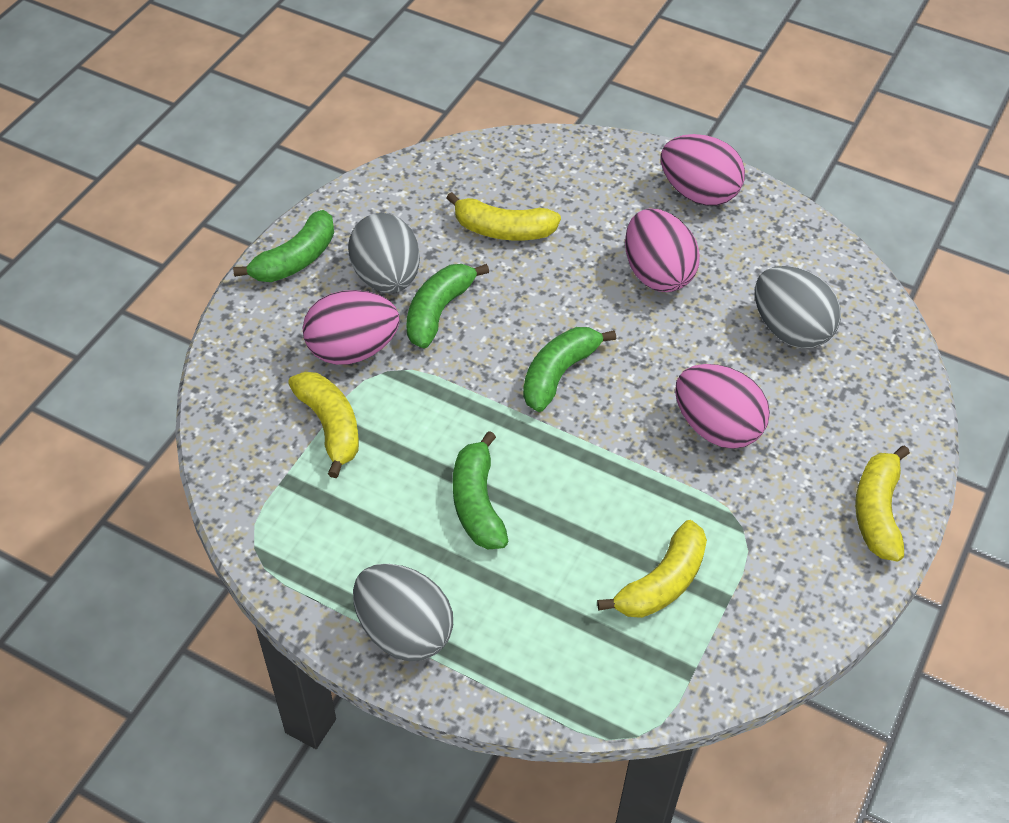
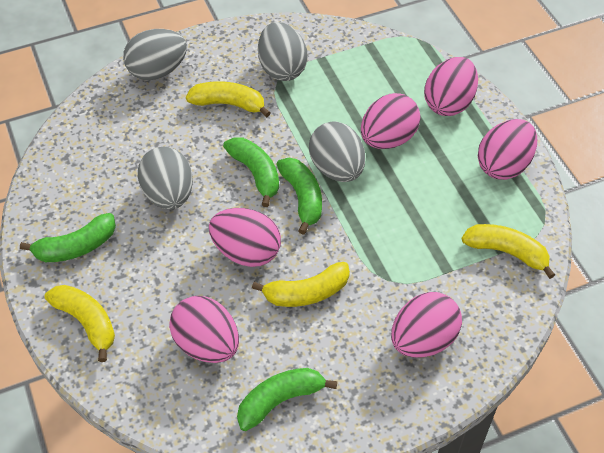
grey egg: 3 -> 4
pink egg: 4 -> 6

